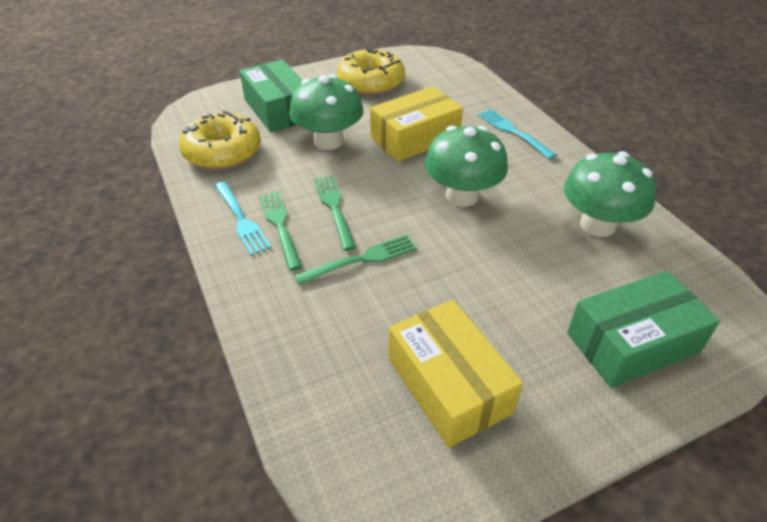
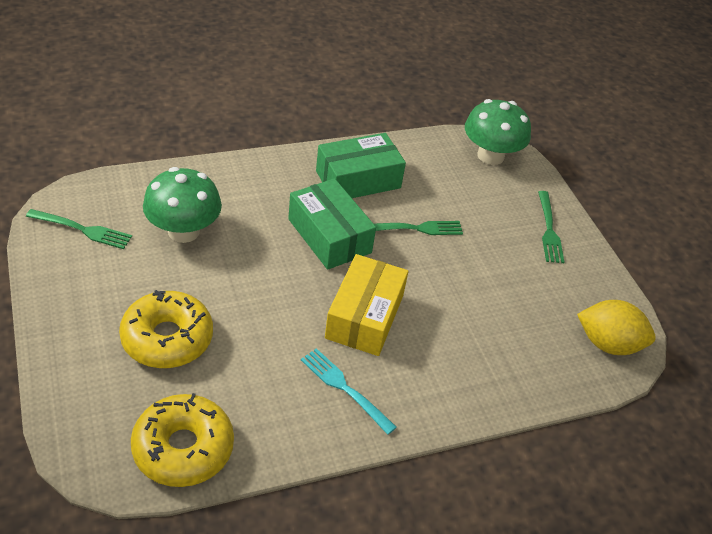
green mushroom: 3 -> 2
turquoise fork: 2 -> 1
yellow box: 2 -> 1
yellow lemon: 0 -> 1

